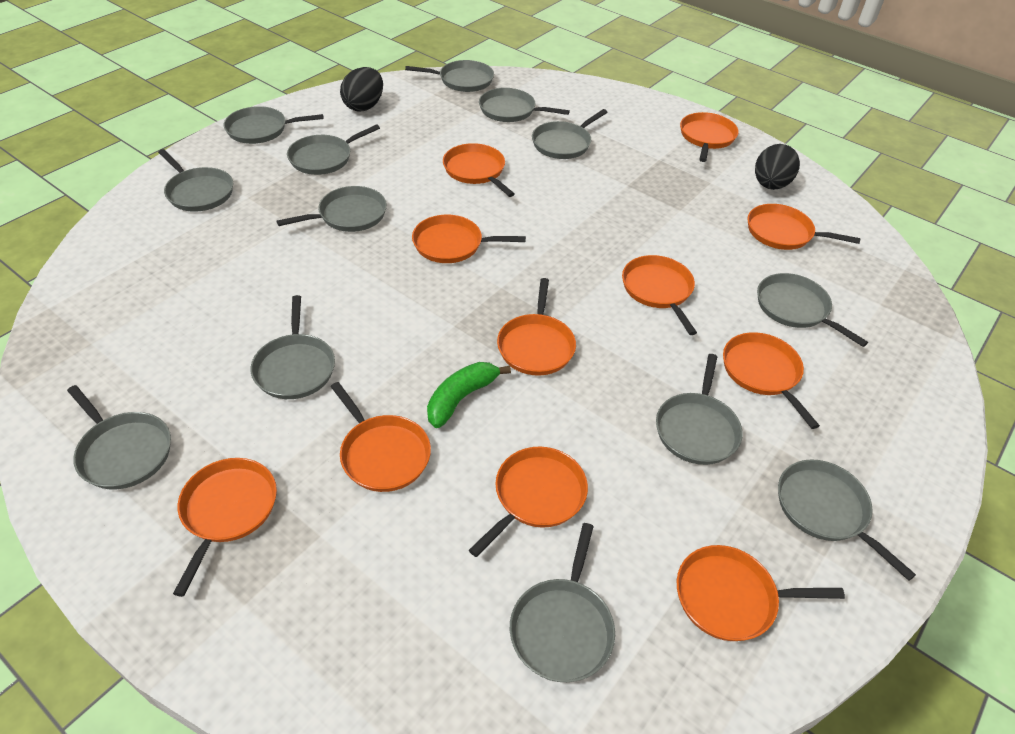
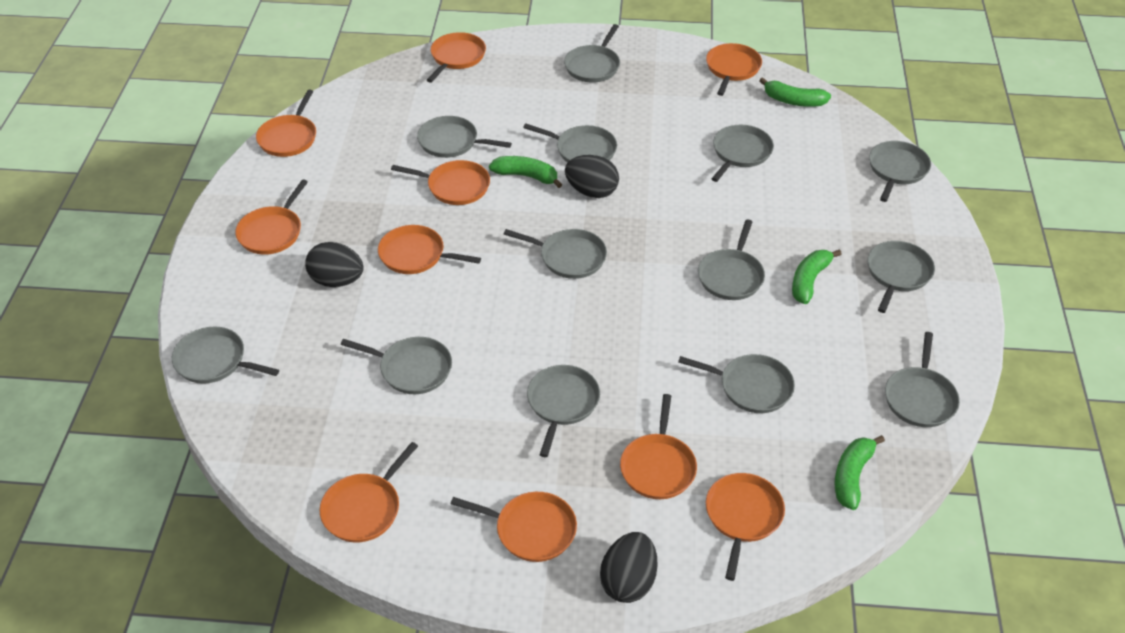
black egg: 2 -> 3
green banana: 1 -> 4
orange pan: 11 -> 10

